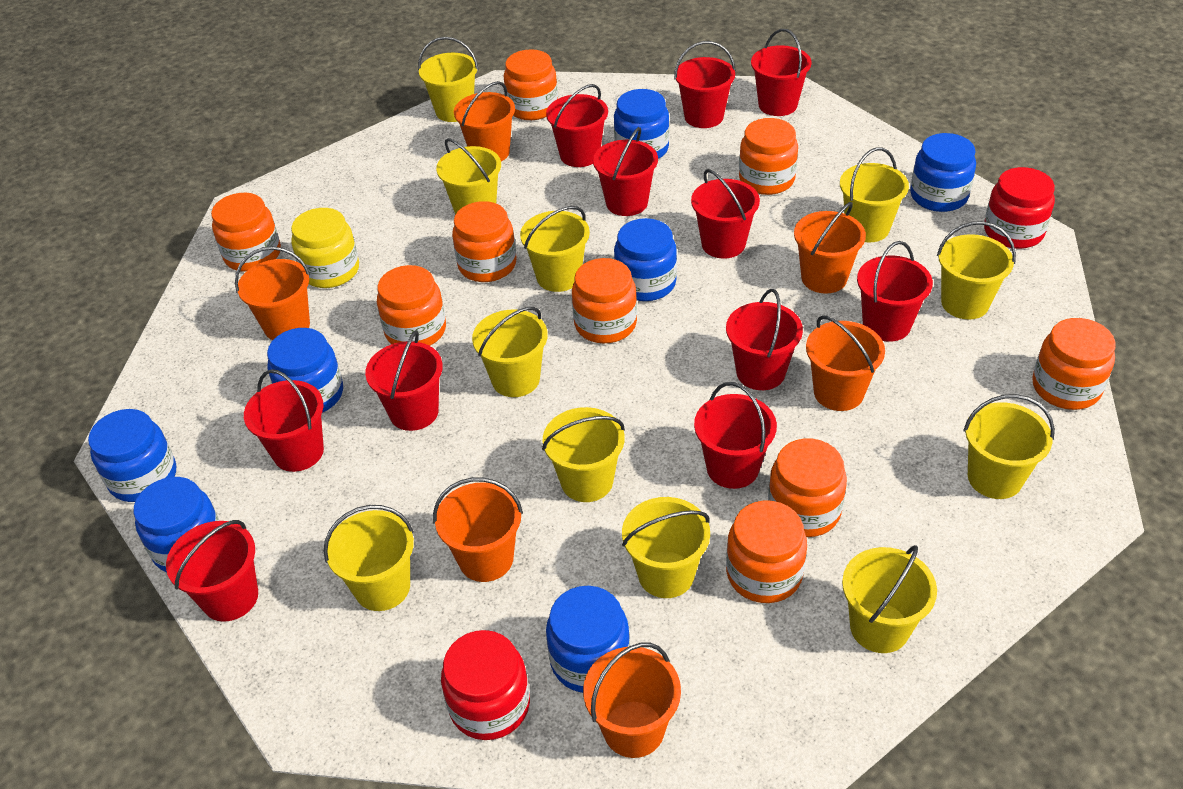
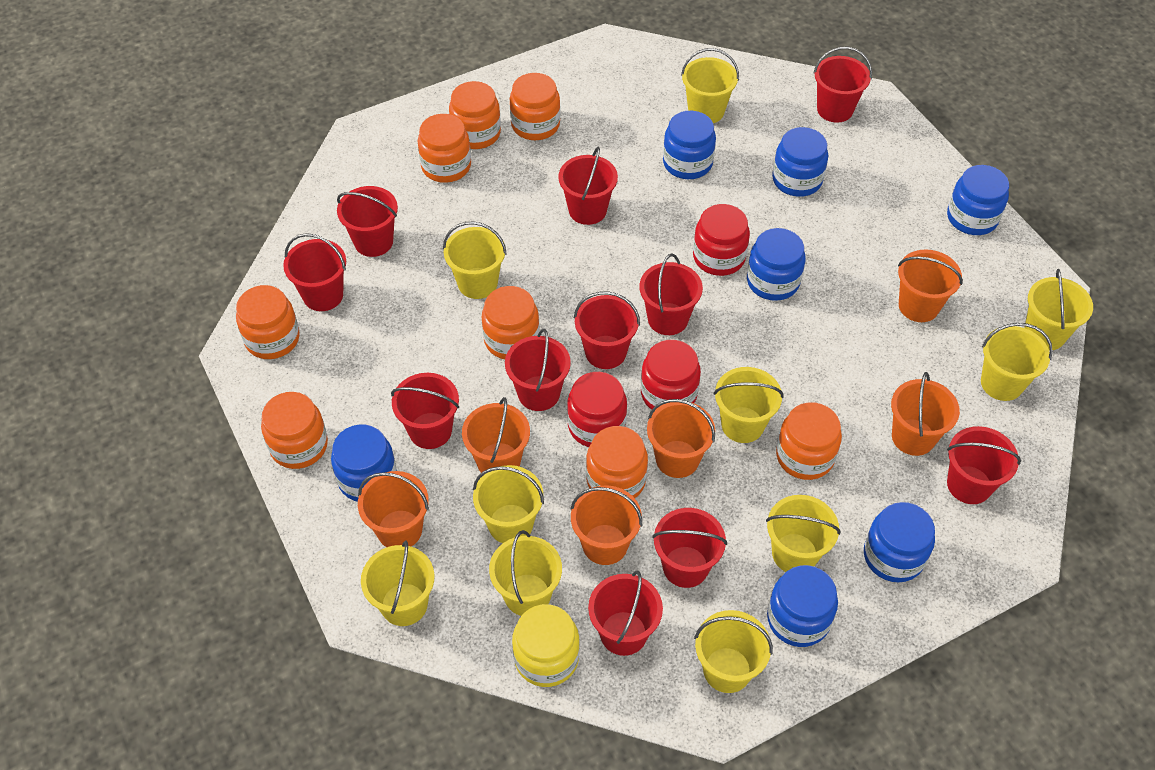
orange jar: 9 -> 8
red jar: 2 -> 3
yellow bucket: 11 -> 10

